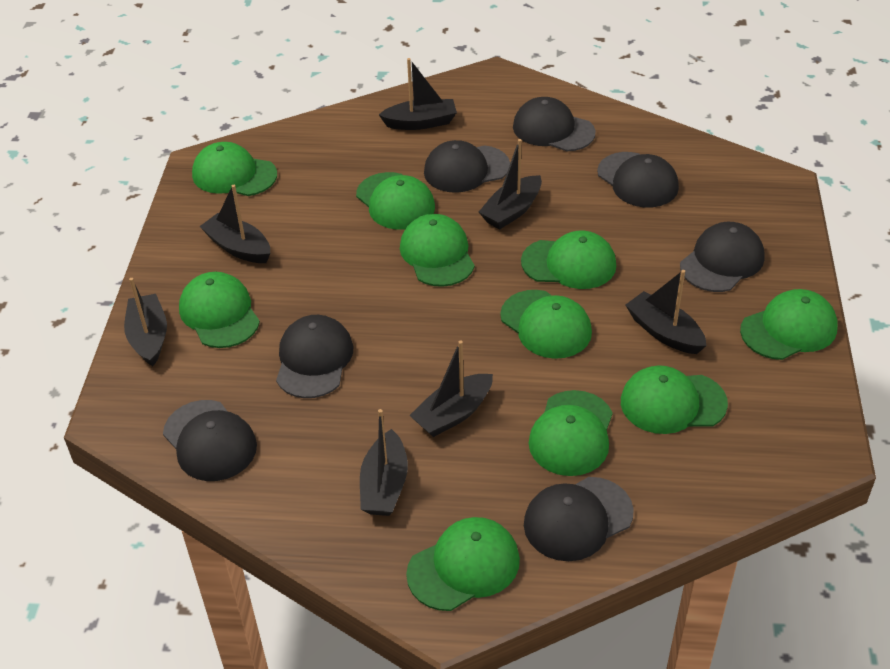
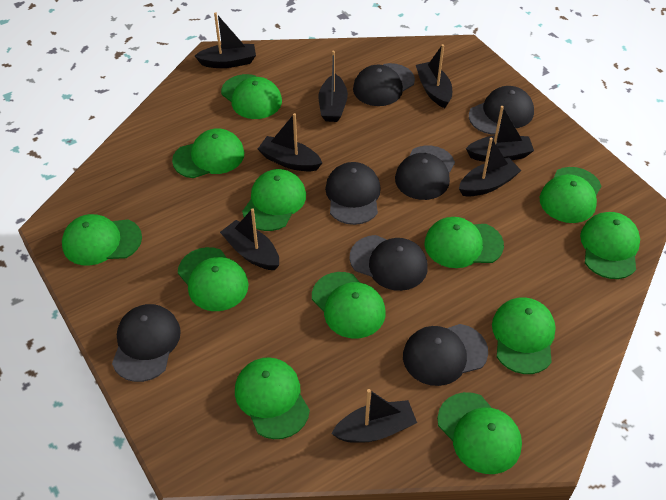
black boat: 7 -> 8
green cap: 10 -> 12

